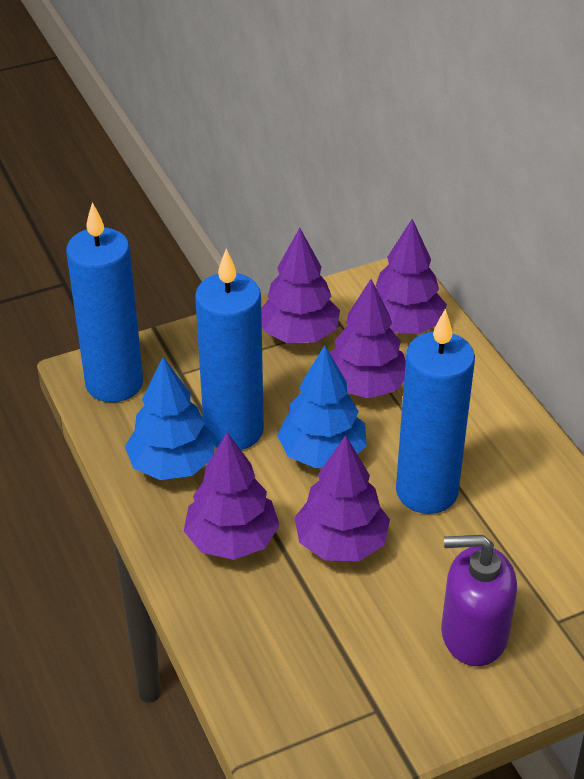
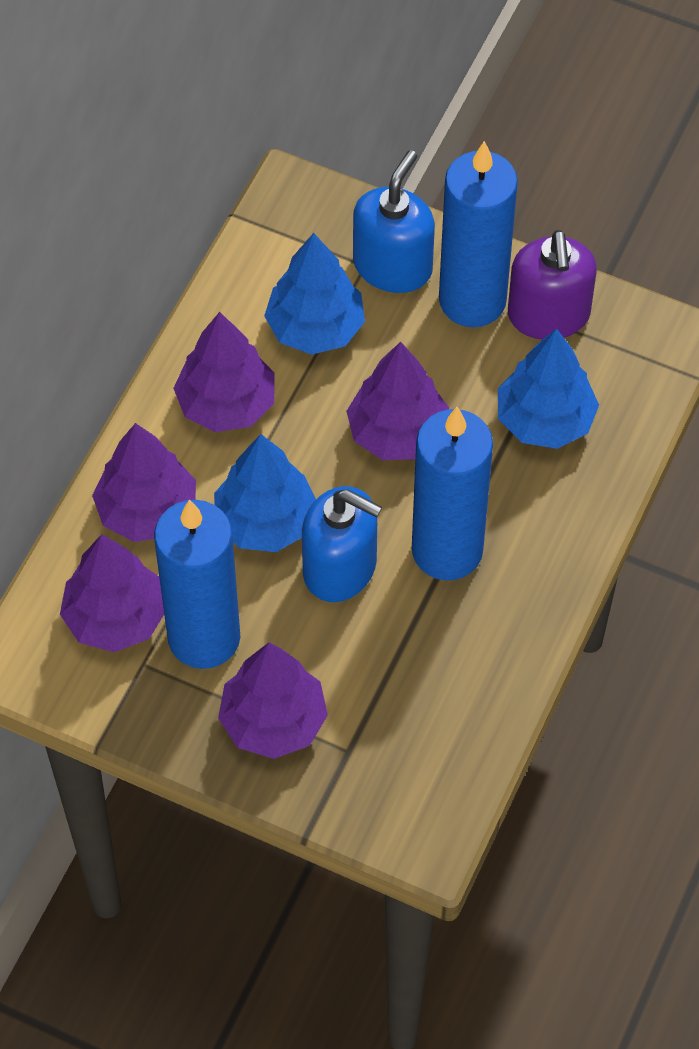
blue soap dispenser: 0 -> 2
blue tree: 2 -> 3

